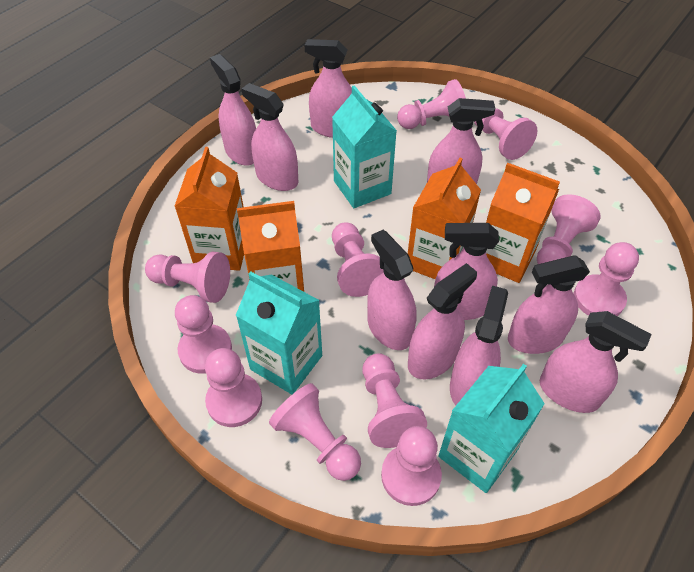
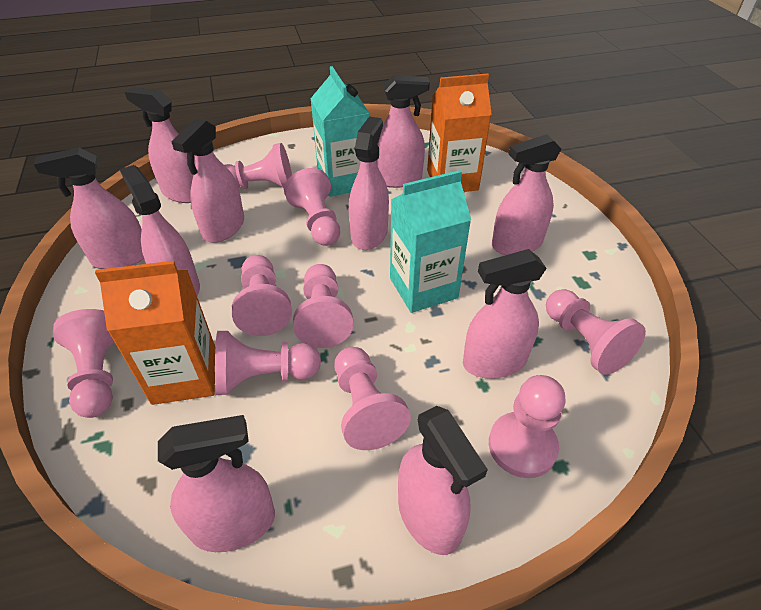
orange carton: 4 -> 2
pink pawn: 11 -> 9
turquoise carton: 3 -> 2

